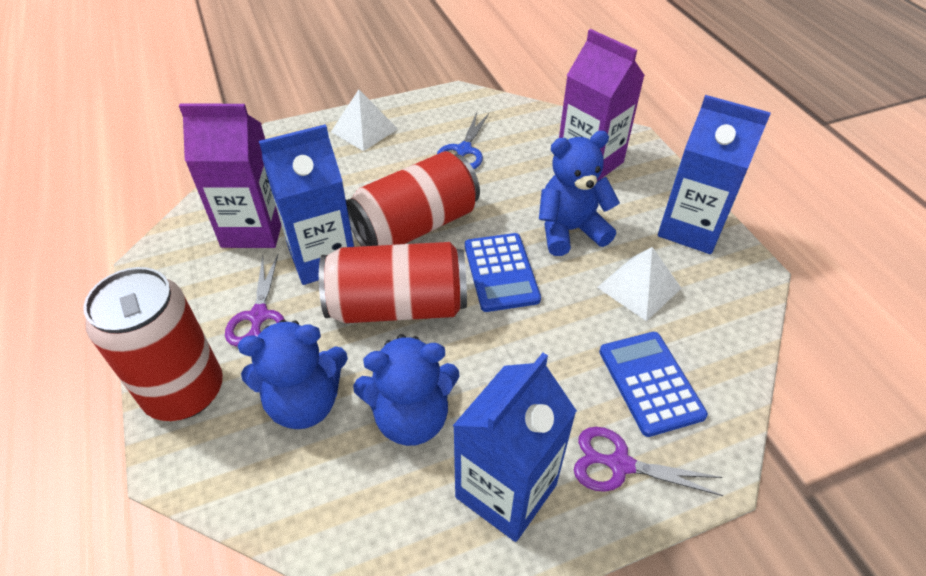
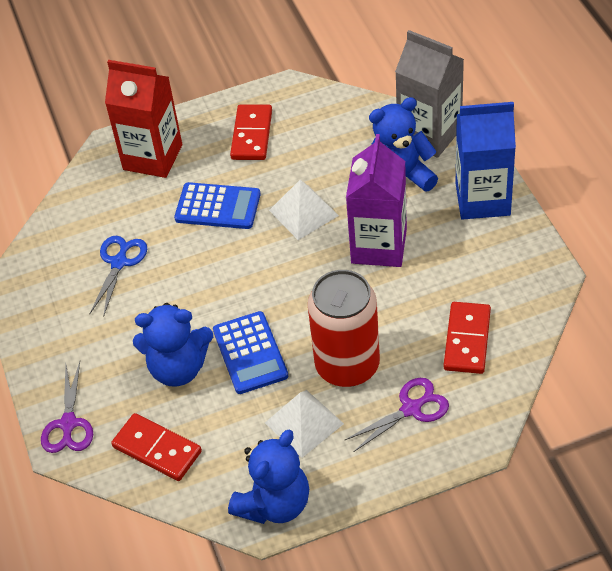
blue carton: 3 -> 1
grey carton: 0 -> 1
purple carton: 2 -> 1
red can: 3 -> 1
red carton: 0 -> 1
red domino: 0 -> 3

